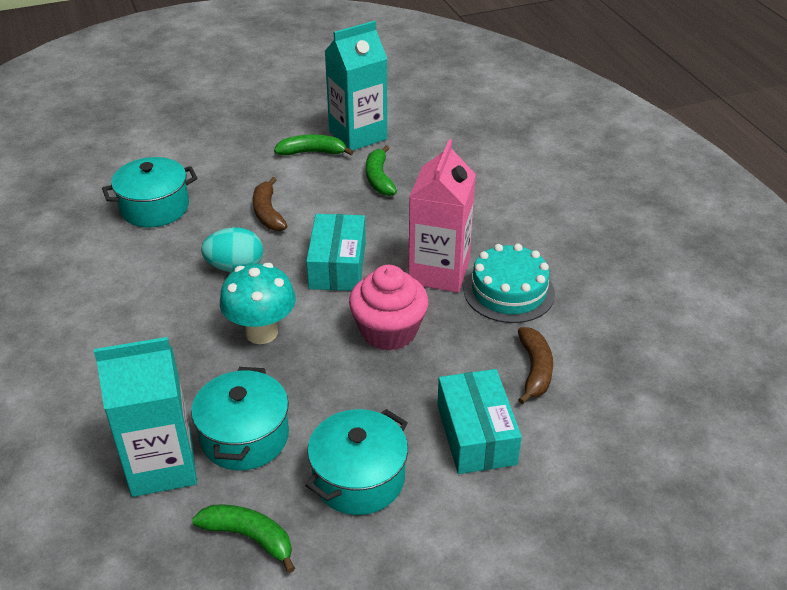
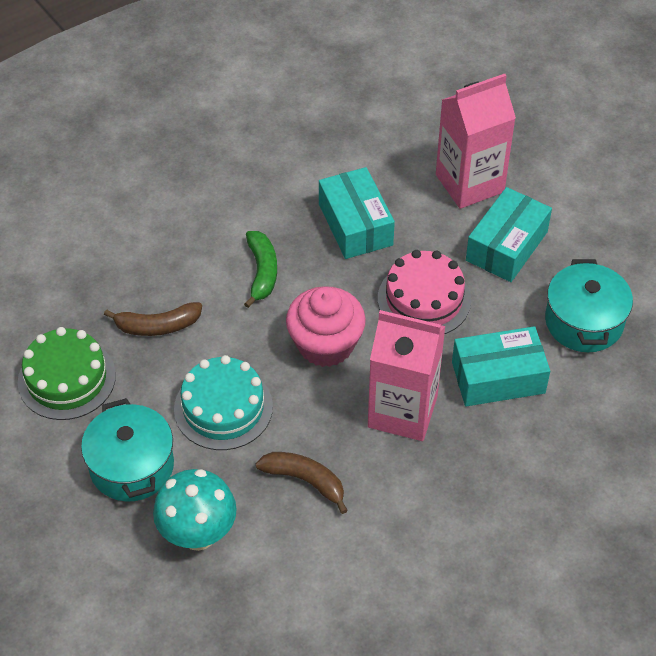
green banana: 3 -> 1
green cake: 0 -> 1
pink cake: 0 -> 1
pink carton: 1 -> 2
turquoise box: 2 -> 3
turquoise carton: 2 -> 0
turquoise egg: 1 -> 0
turquoise pot: 3 -> 2

